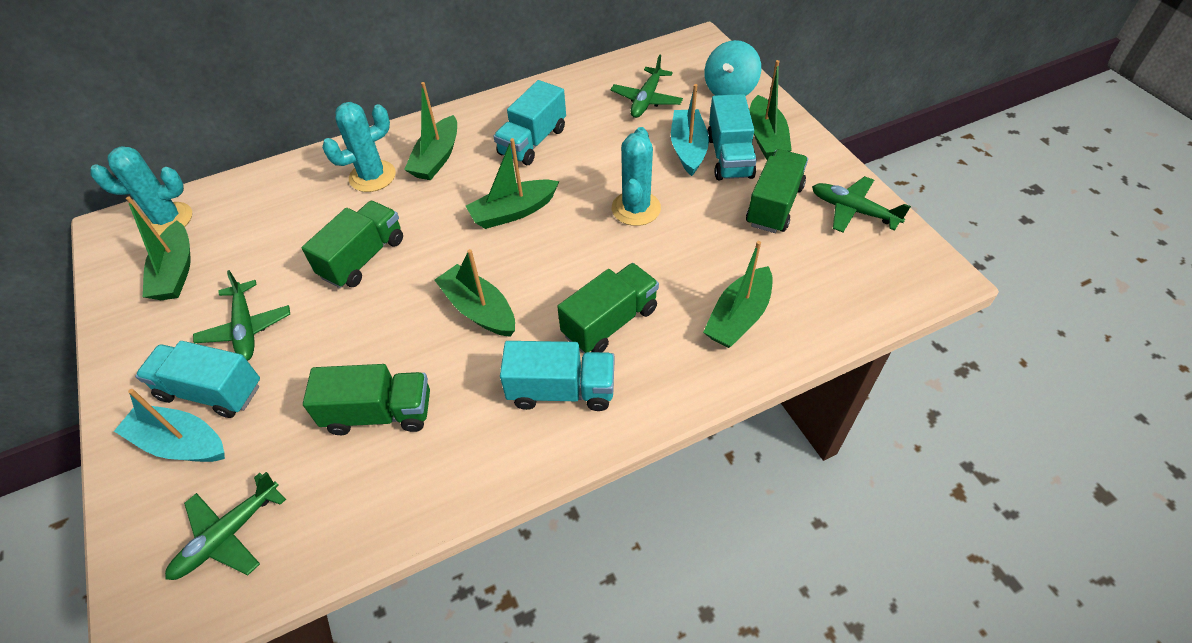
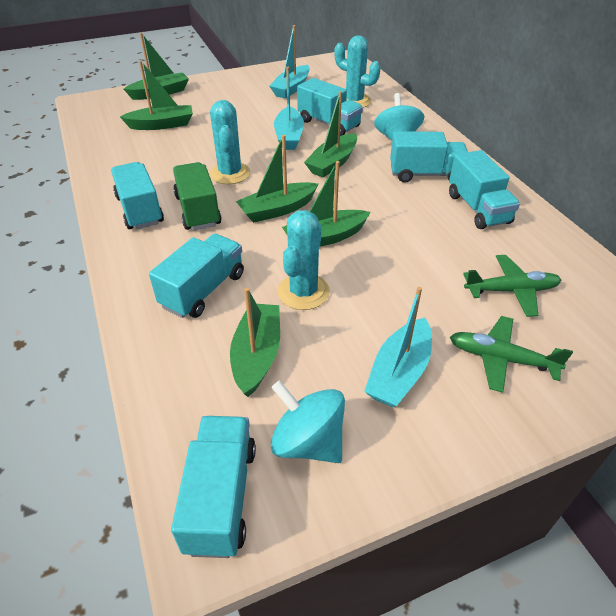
green plane: 4 -> 2
green truck: 4 -> 1
turquoise boat: 2 -> 3
turquoise spinning top: 1 -> 2
turquoise truck: 4 -> 6

